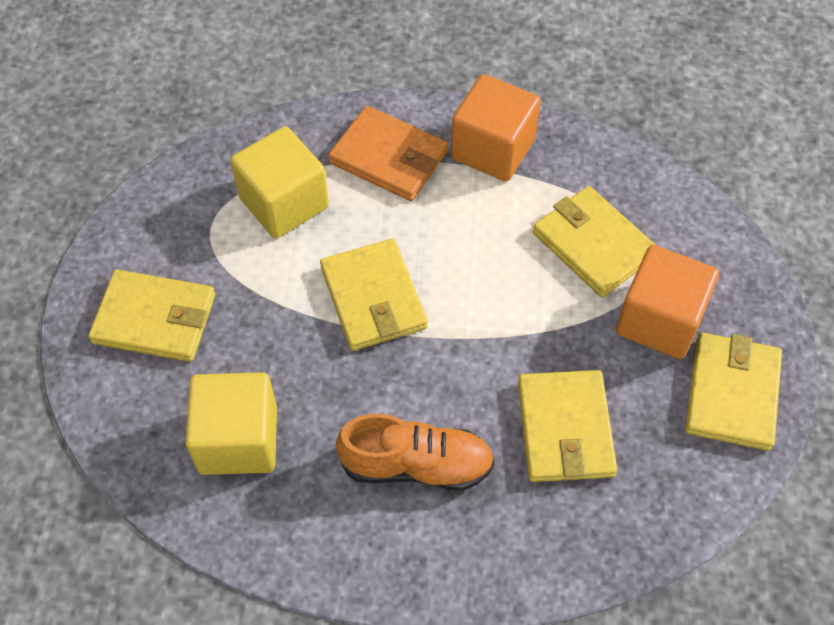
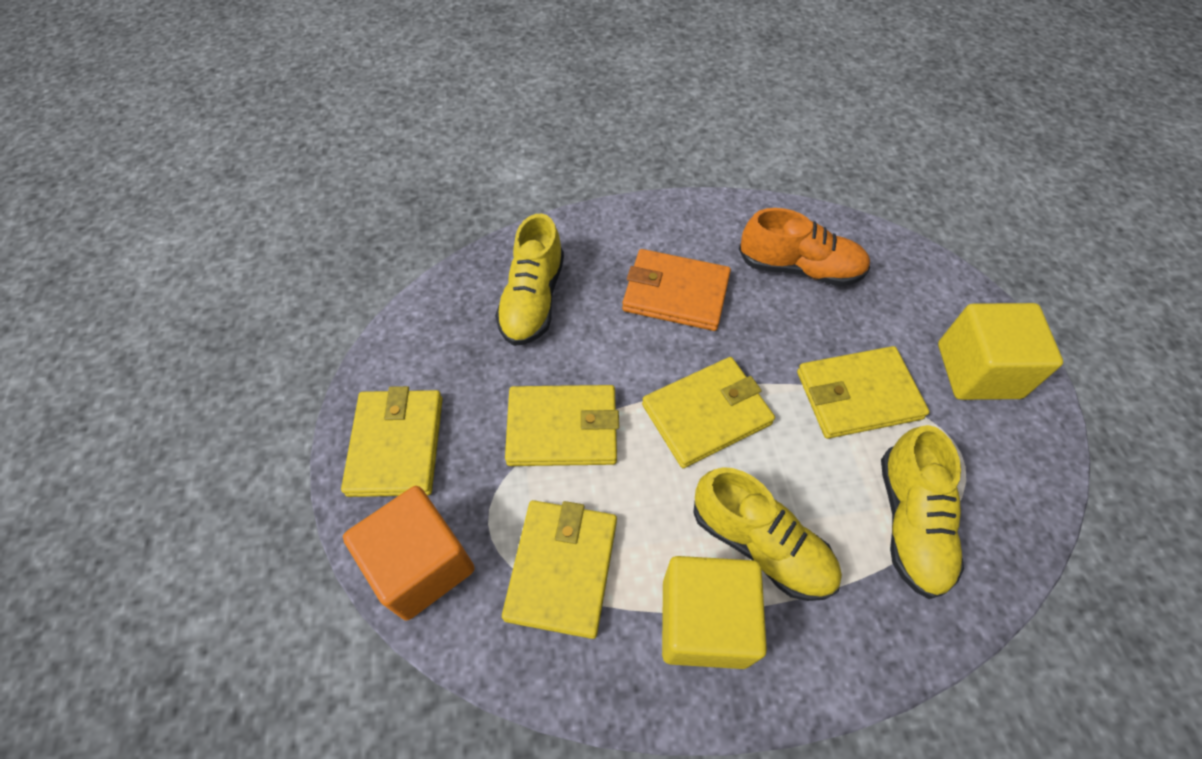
orange cube: 2 -> 1
yellow shoe: 0 -> 3

